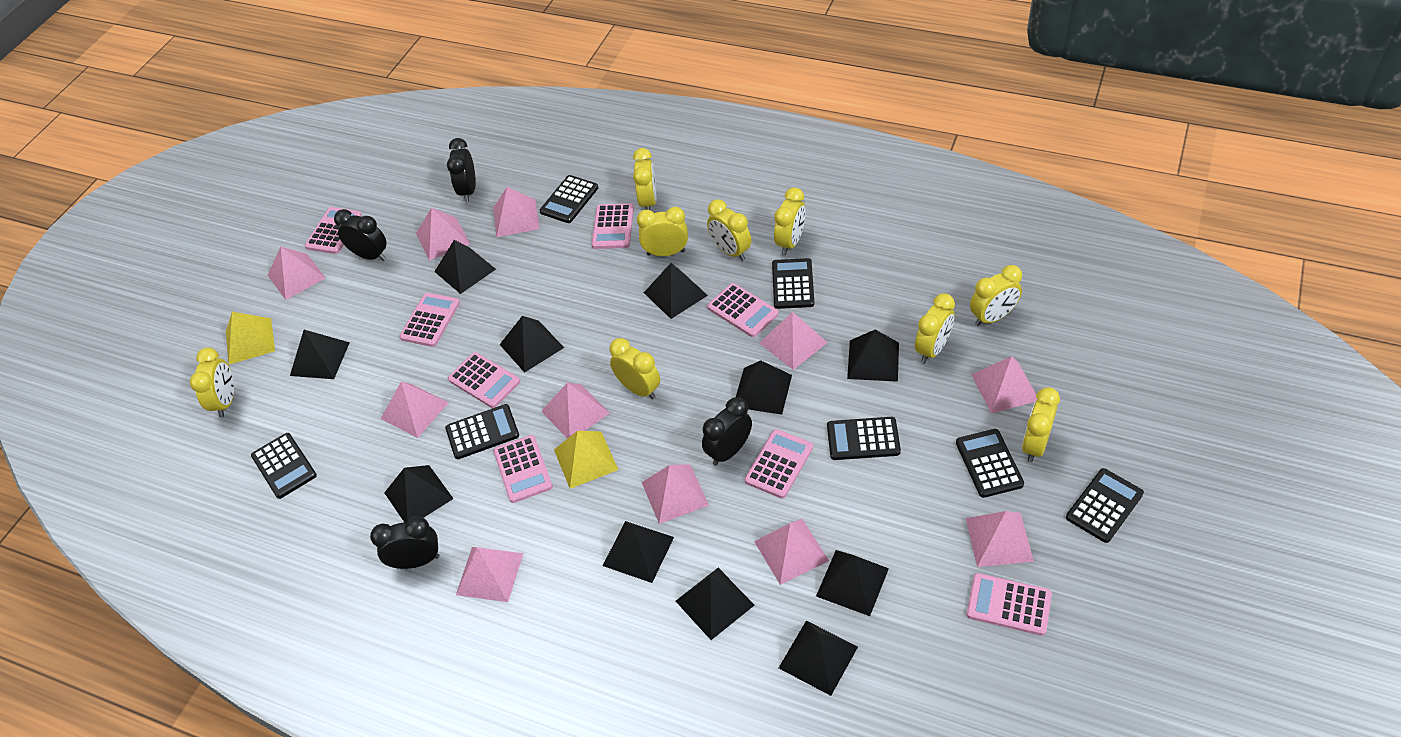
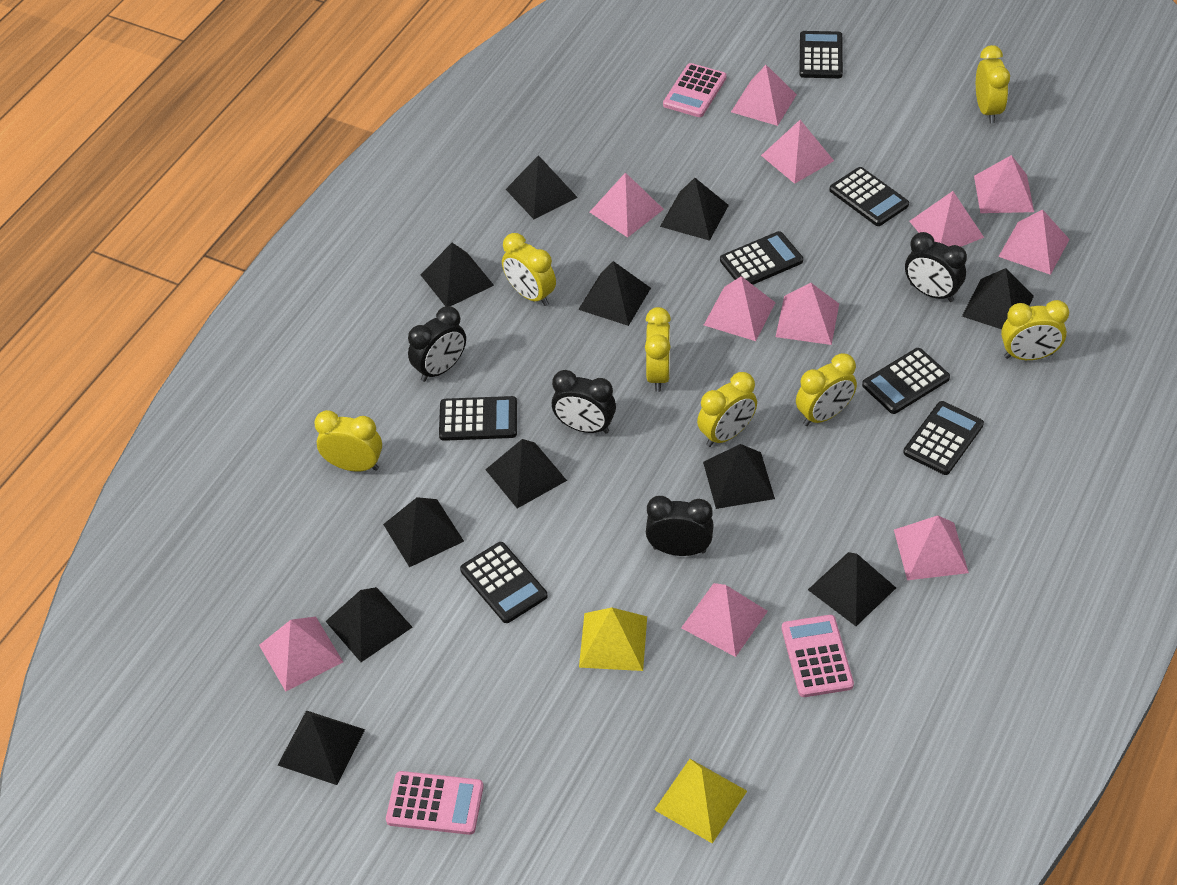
pink calculator: 8 -> 3
yellow clock: 9 -> 7

